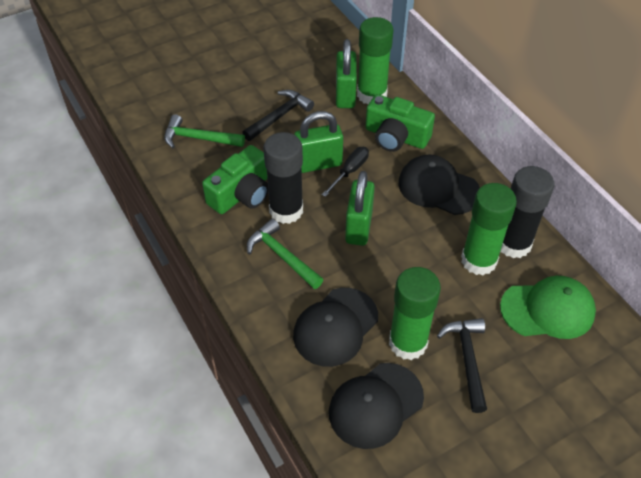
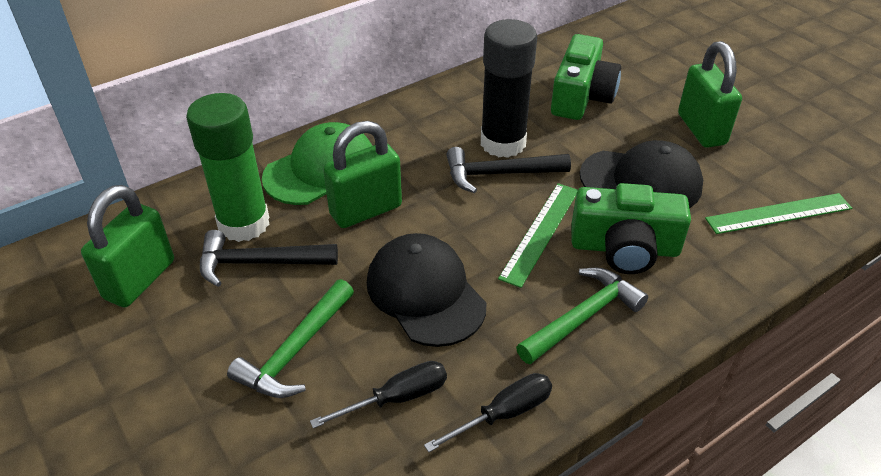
black cap: 3 -> 2
black glue stick: 2 -> 1
black screwdriver: 1 -> 2
green glue stick: 3 -> 1
green ruler: 0 -> 2

